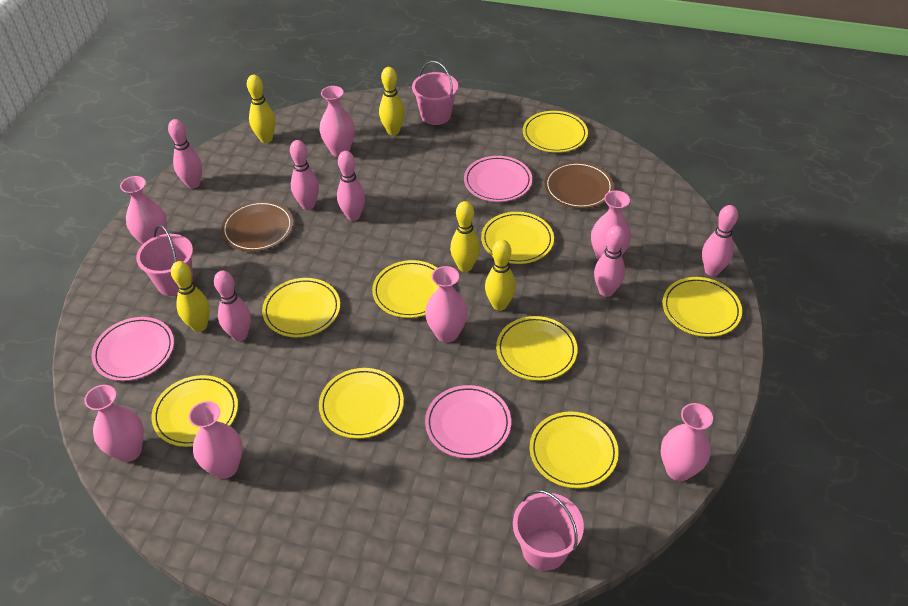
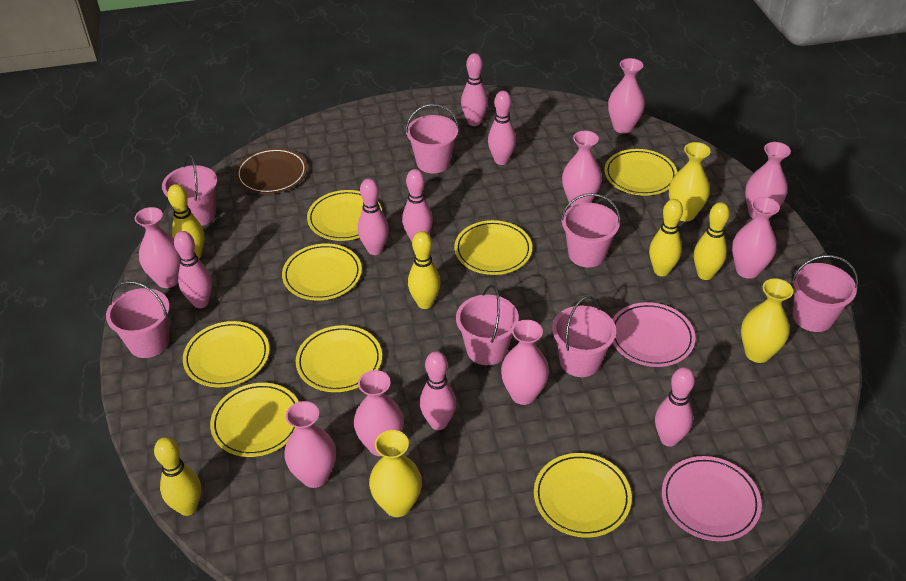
brown plate: 2 -> 1
pink bowling pin: 6 -> 7
pink bucket: 3 -> 7
pink plate: 3 -> 2
pink vase: 7 -> 8
yellow plate: 9 -> 8
yellow vase: 0 -> 3

